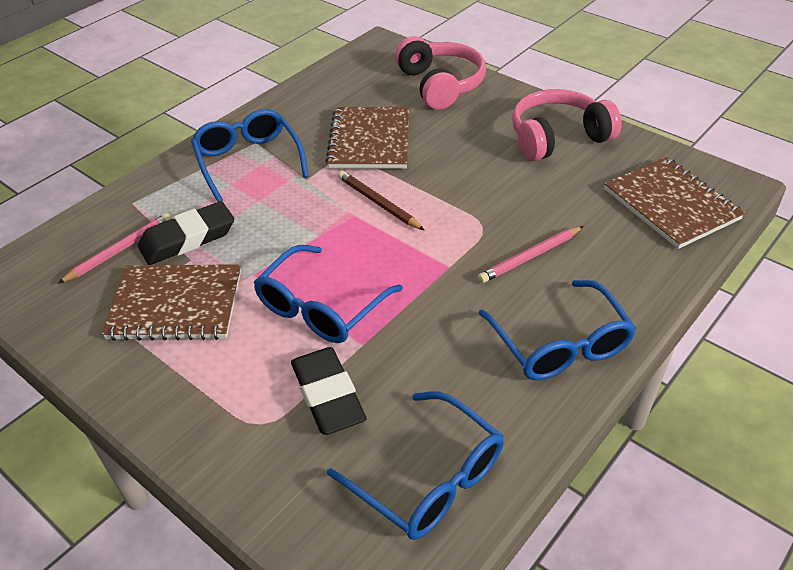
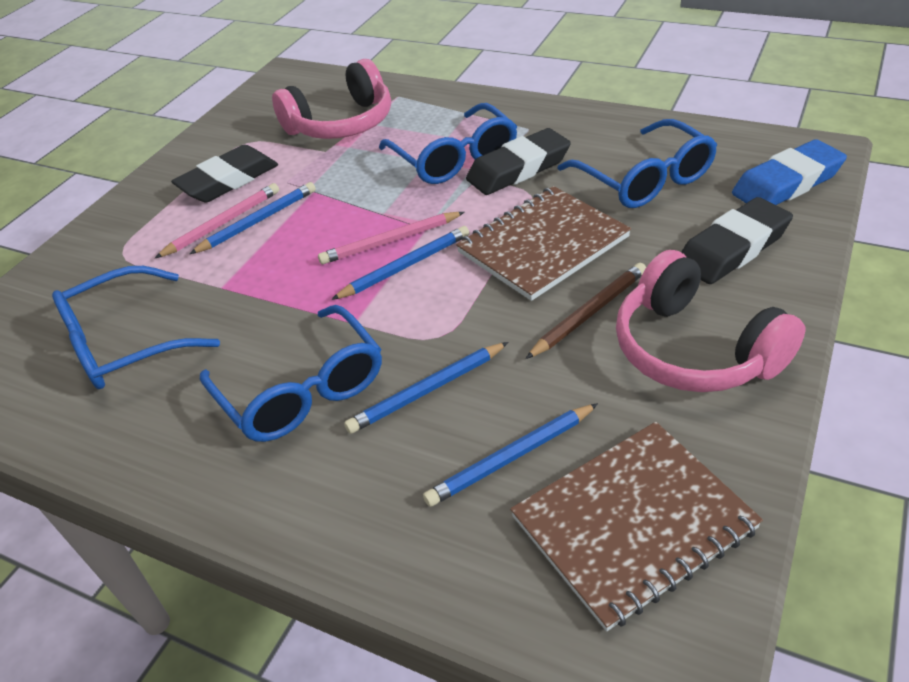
black eraser: 2 -> 3
blue eraser: 0 -> 1
blue pencil: 0 -> 4
brown notebook: 3 -> 2

